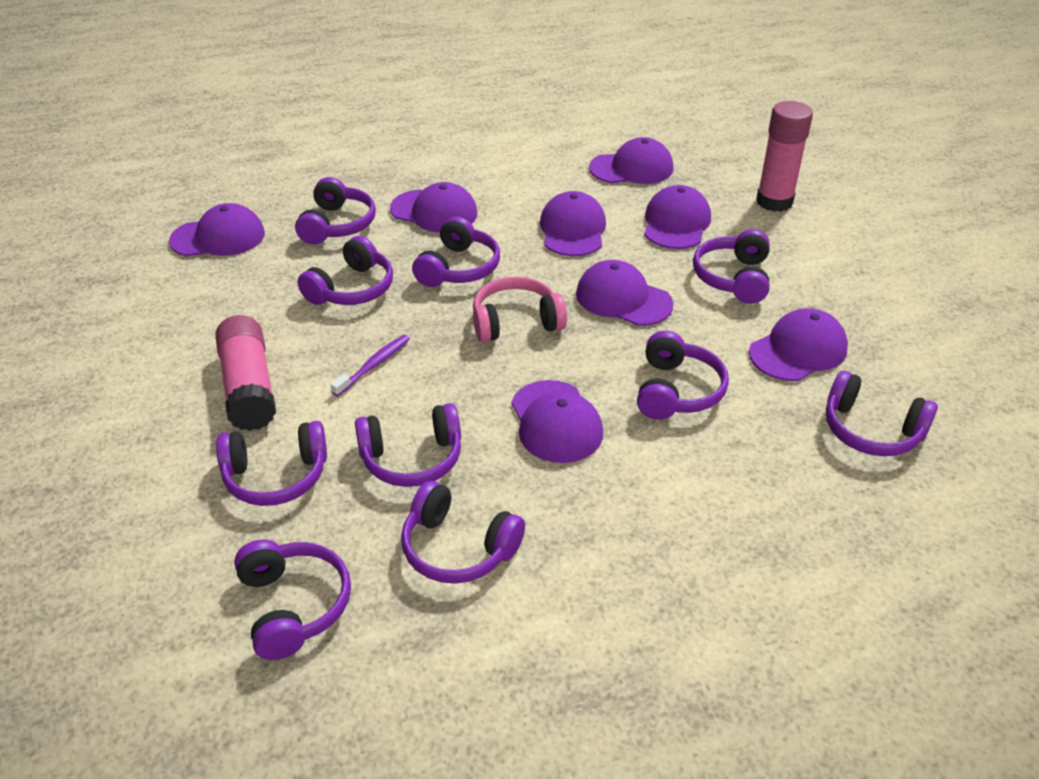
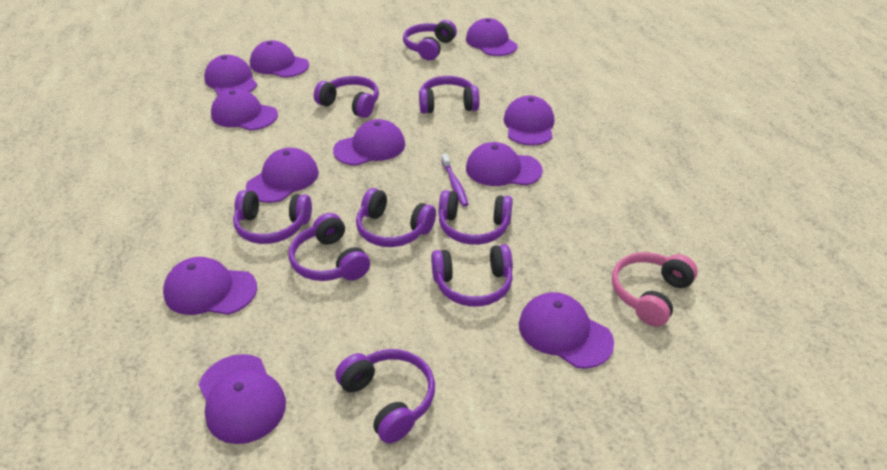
pink glue stick: 2 -> 0
purple cap: 8 -> 11
purple headphones: 10 -> 9

